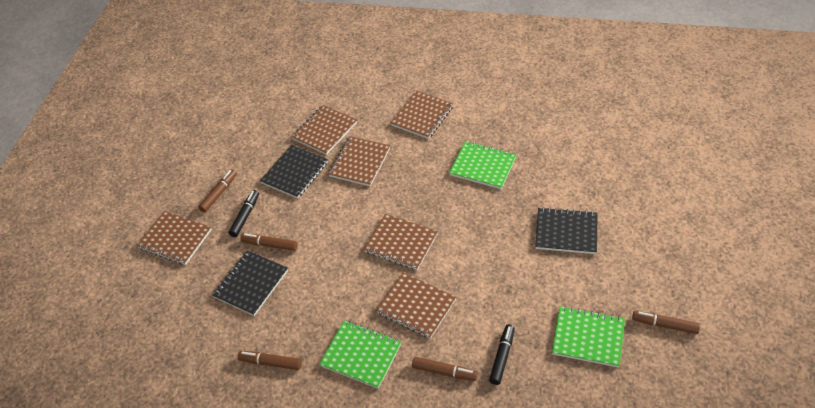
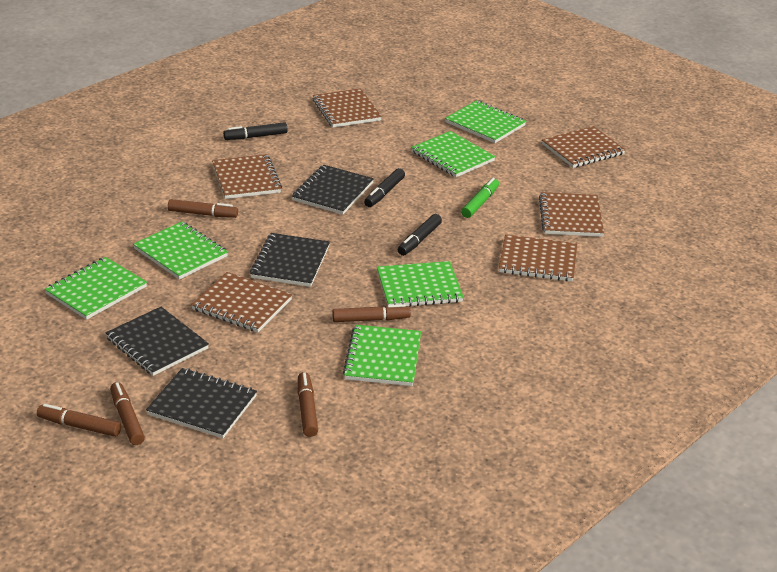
black marker: 2 -> 3
black notebook: 3 -> 4
green marker: 0 -> 1
green notebook: 3 -> 6

